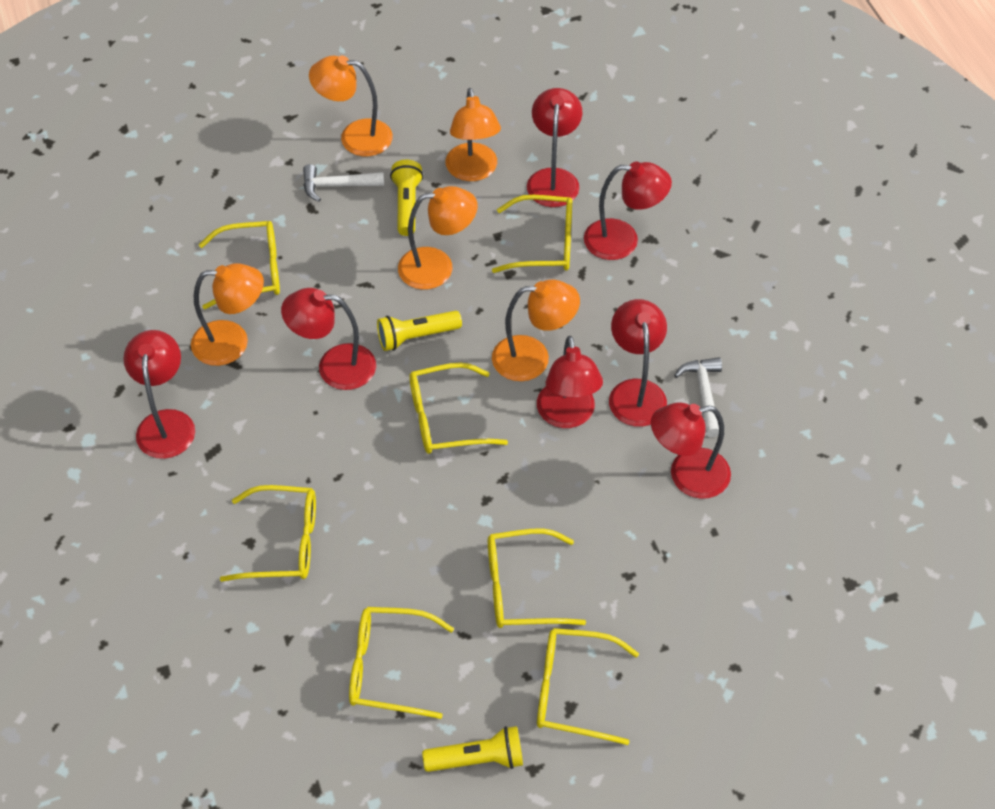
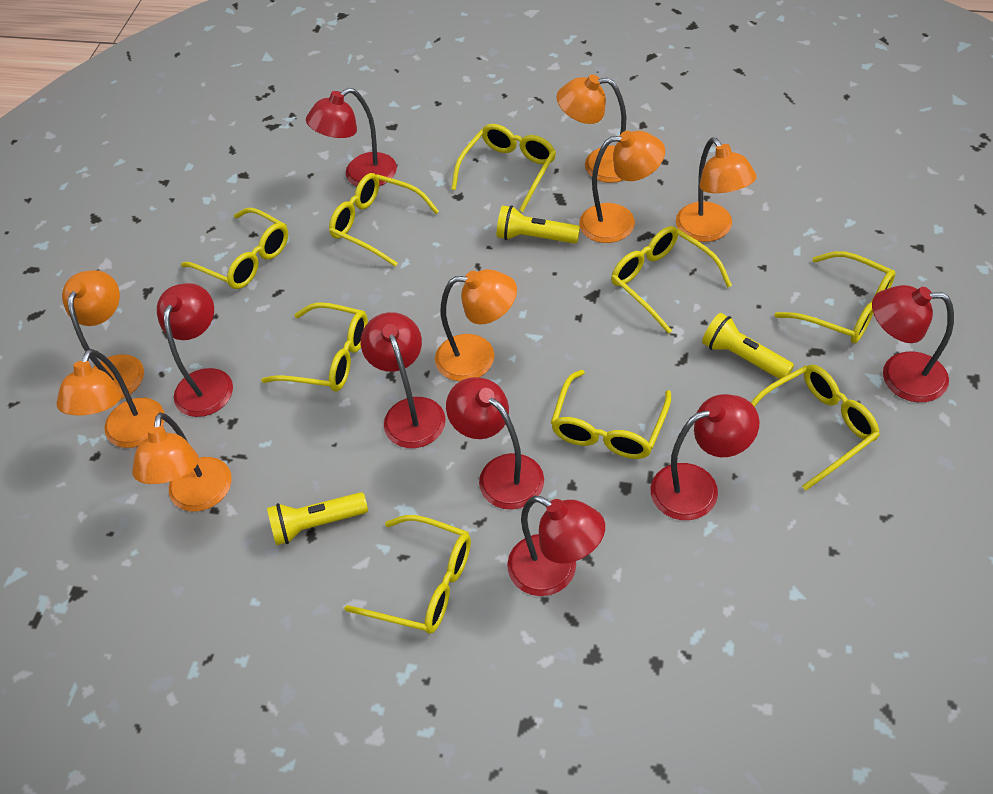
orange lamp: 5 -> 7
white hammer: 2 -> 0
yellow glasses: 7 -> 9

